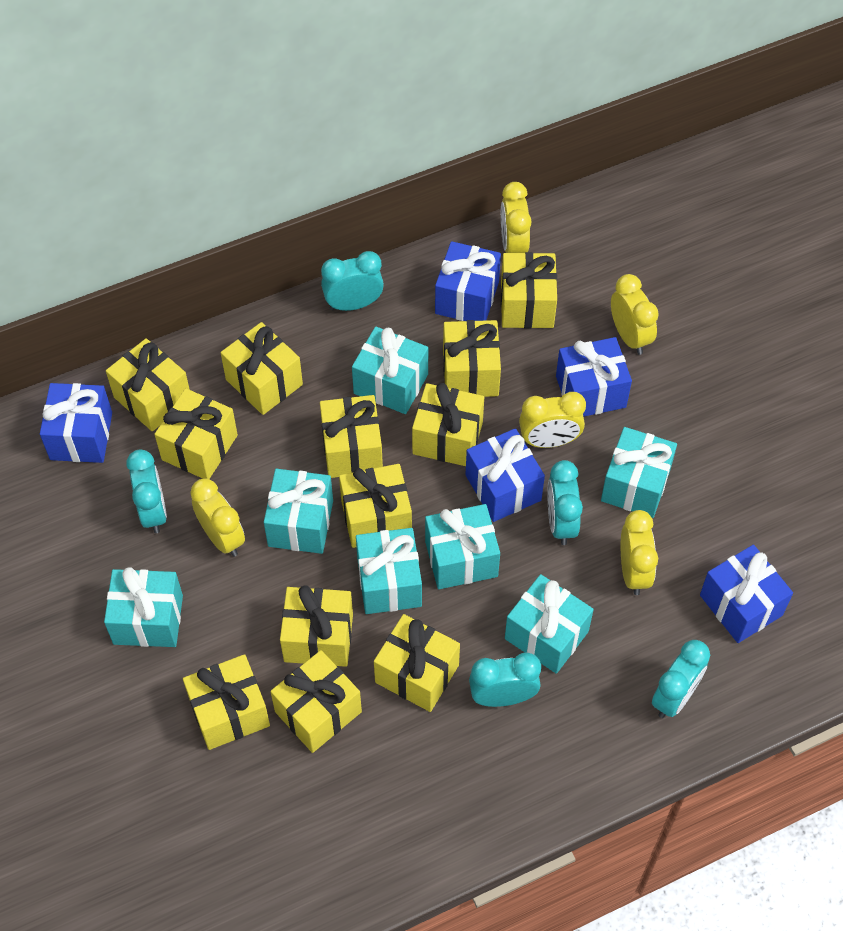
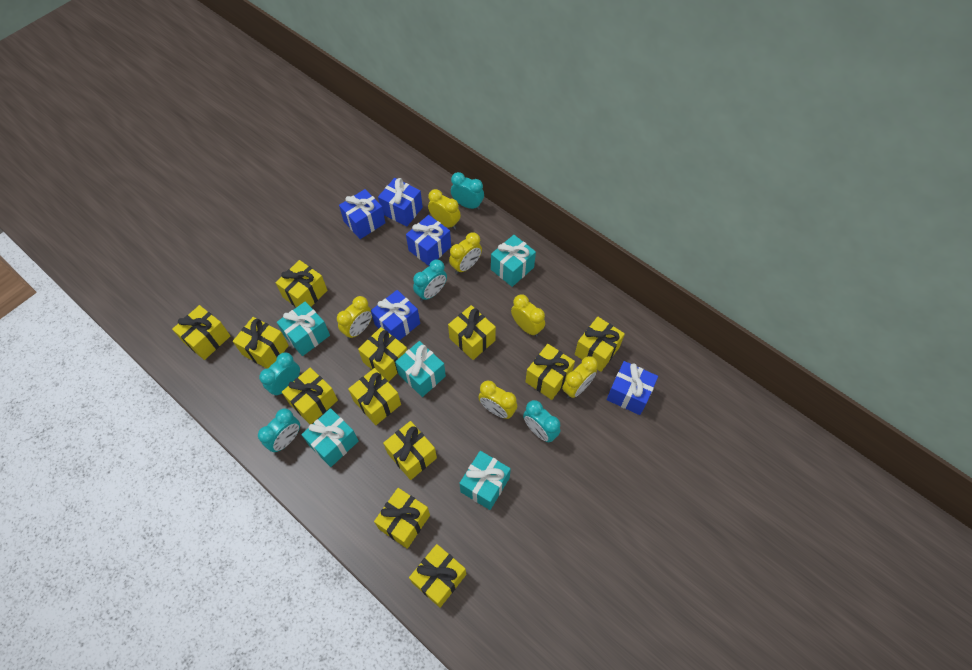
turquoise gift: 7 -> 5
yellow clock: 5 -> 6

